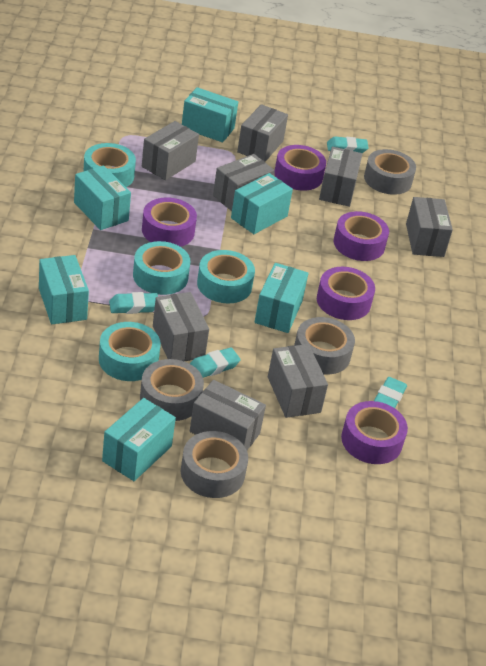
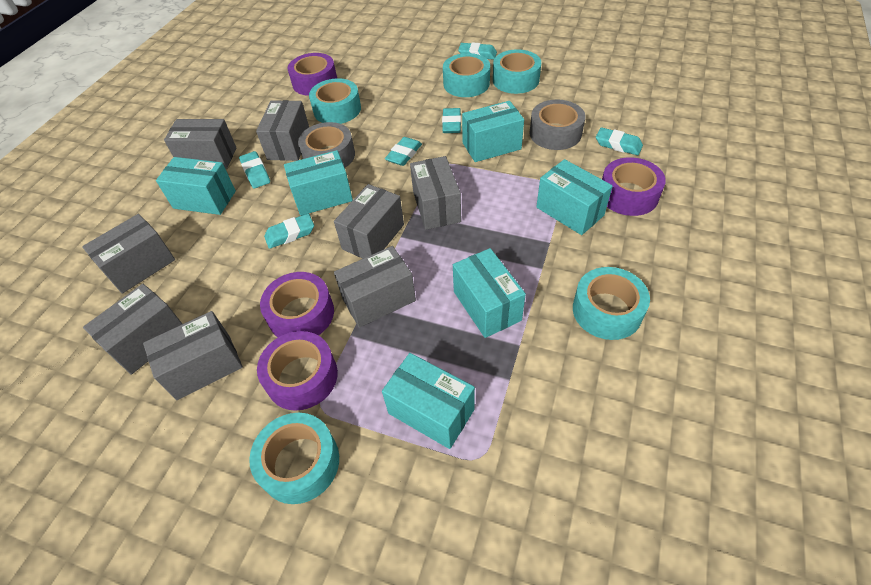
grey tape: 4 -> 2
purple tape: 5 -> 4
turquoise eraser: 4 -> 6
turquoise tape: 4 -> 5

